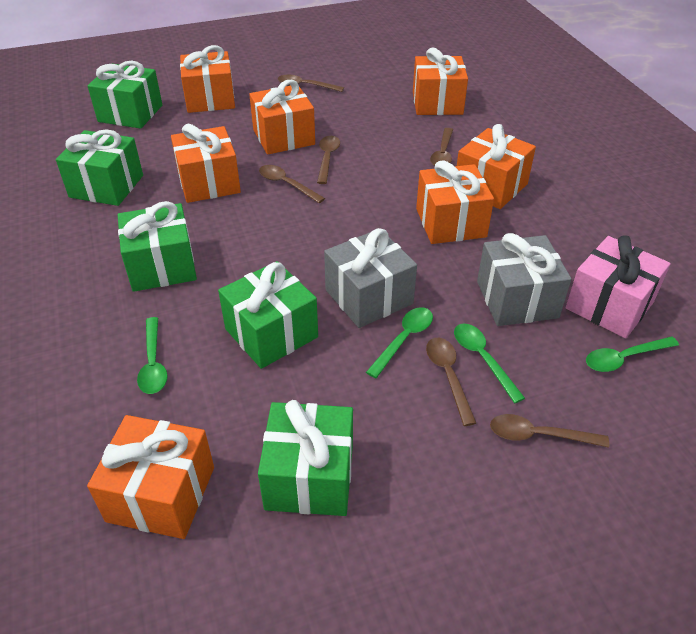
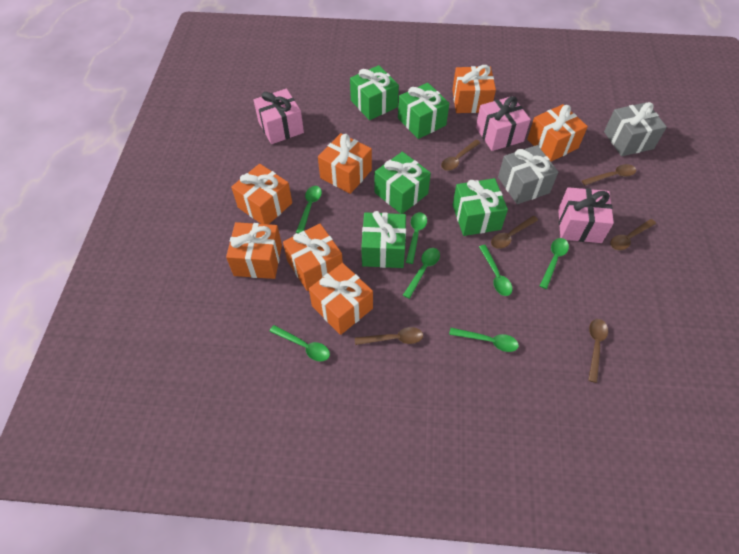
green spoon: 4 -> 7
pink gift: 1 -> 3

